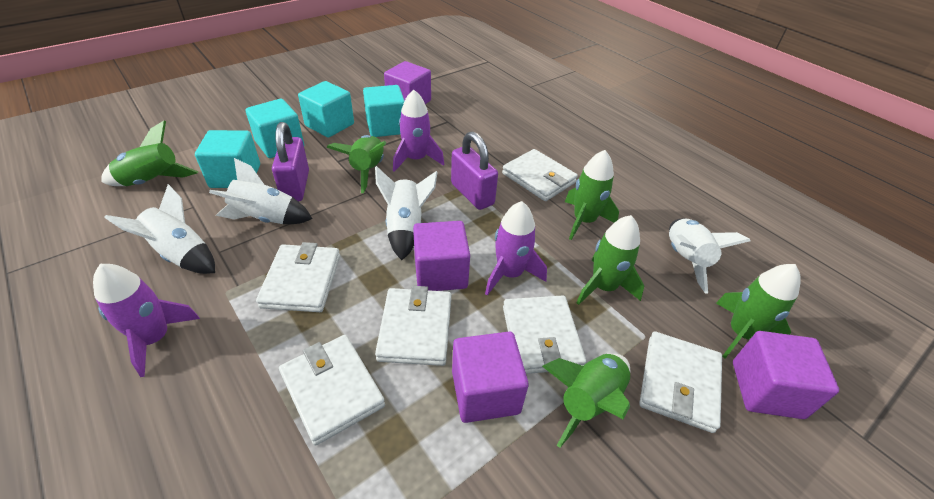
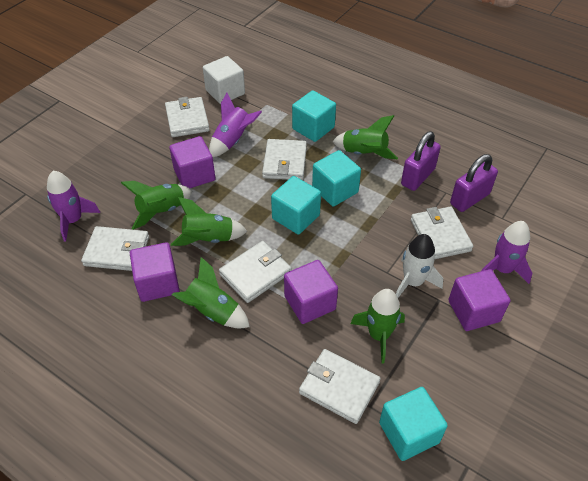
green rocket: 6 -> 5
white cube: 0 -> 1
white rocket: 4 -> 1

